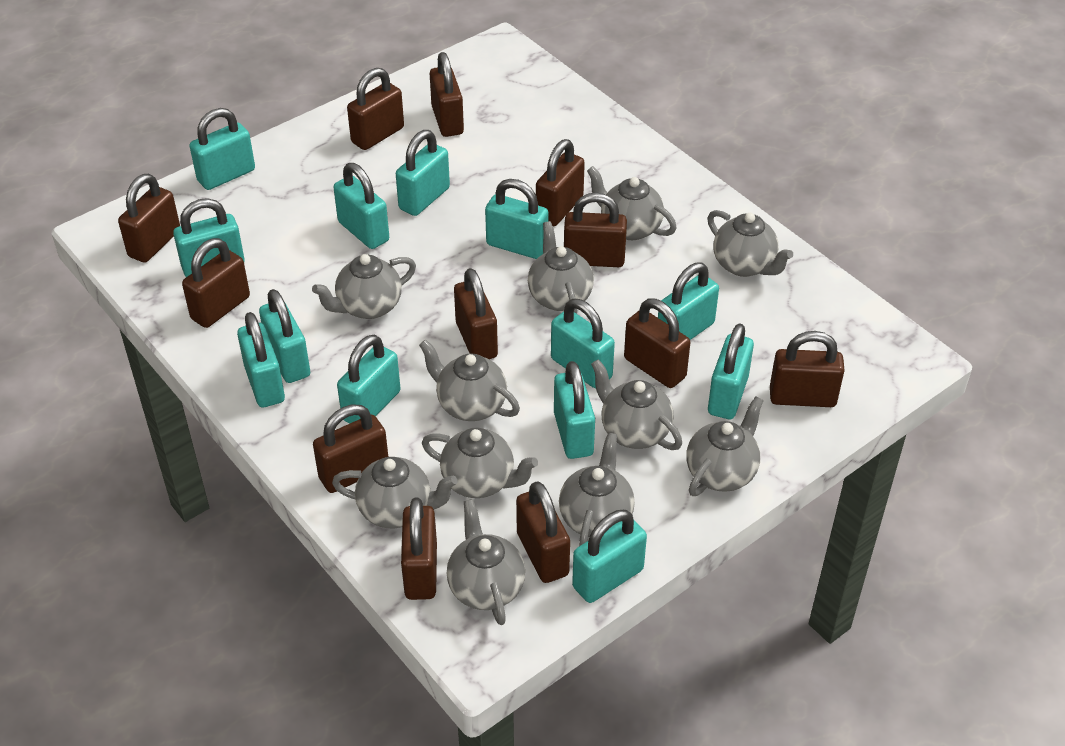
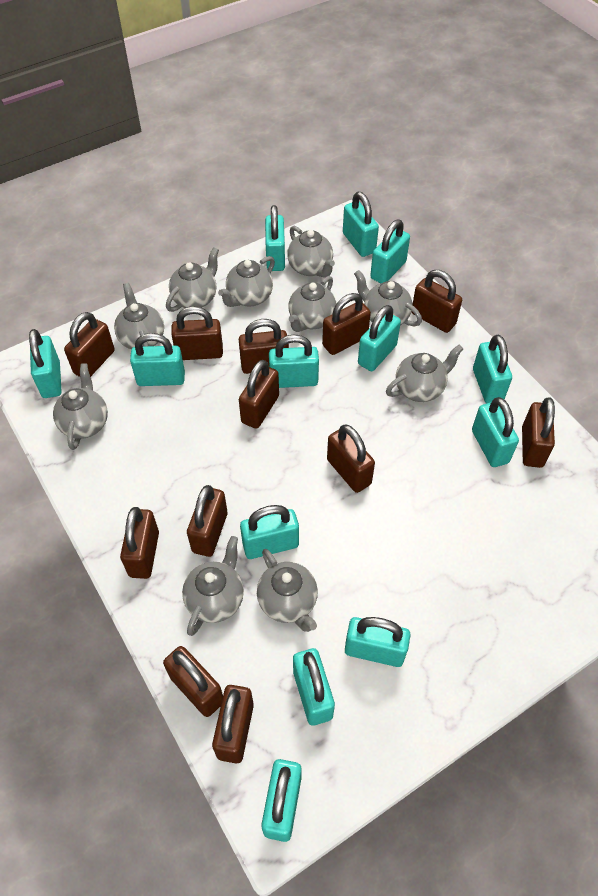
grey teapot: 11 -> 10

